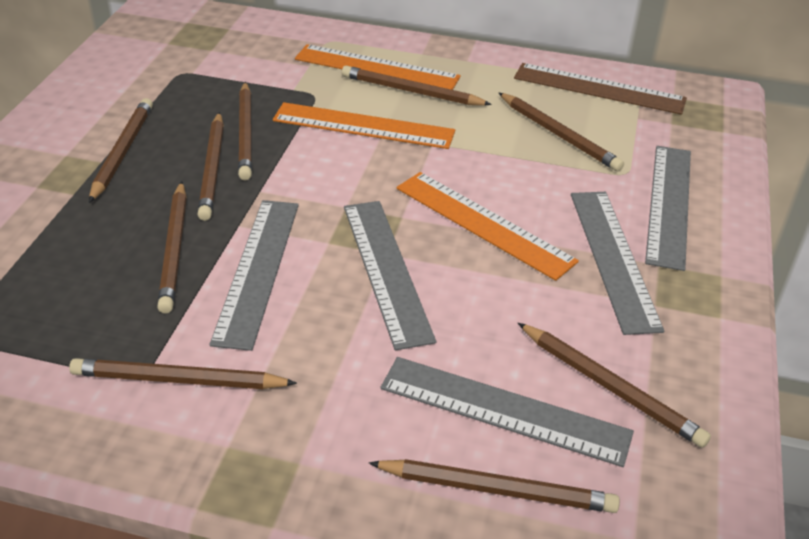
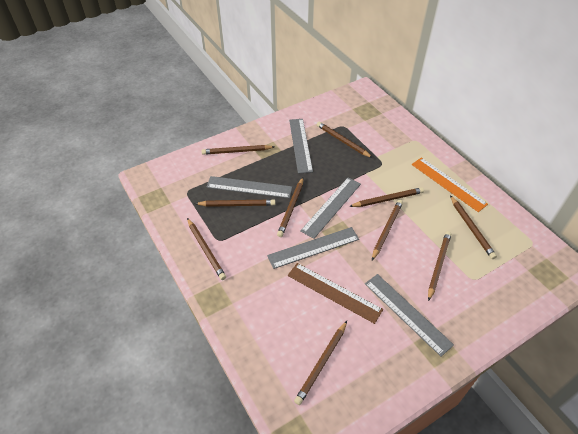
brown pencil: 9 -> 10
orange ruler: 3 -> 1

